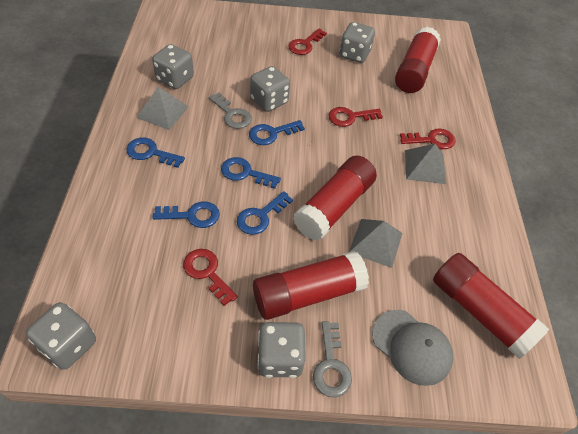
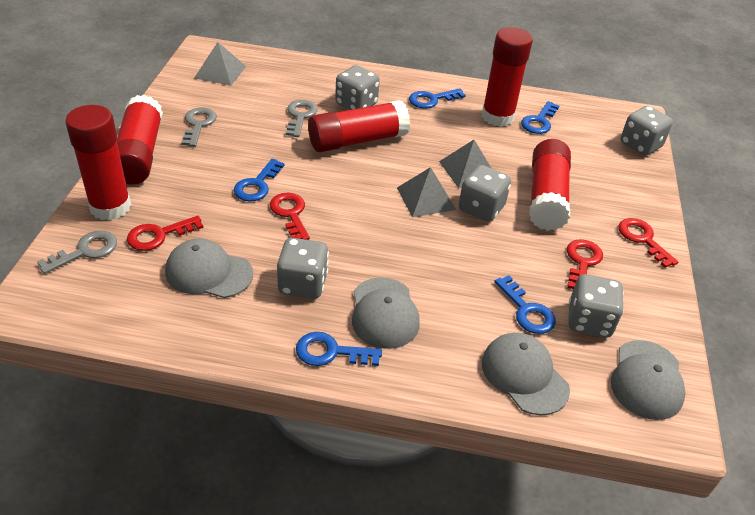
grey cap: 1 -> 4
grey key: 2 -> 3
red glue stick: 4 -> 5

